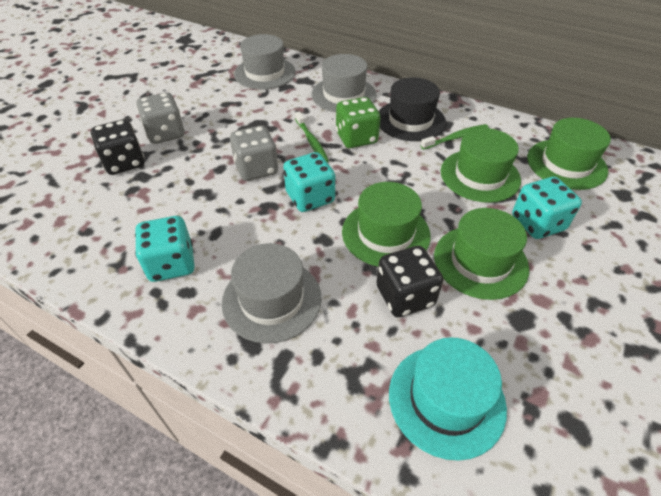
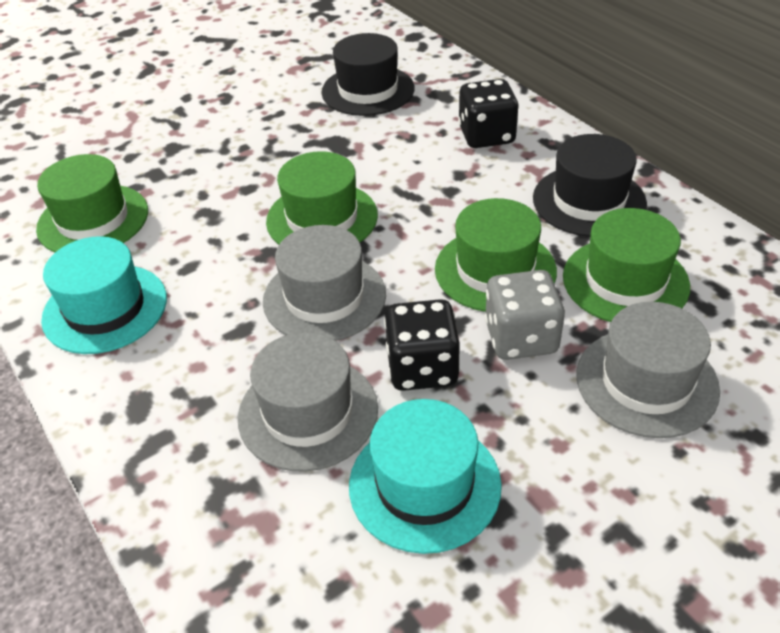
black hat: 1 -> 2
green dice: 1 -> 0
green toothbrush: 2 -> 0
grey dice: 2 -> 1
turquoise dice: 3 -> 0
turquoise hat: 1 -> 2

